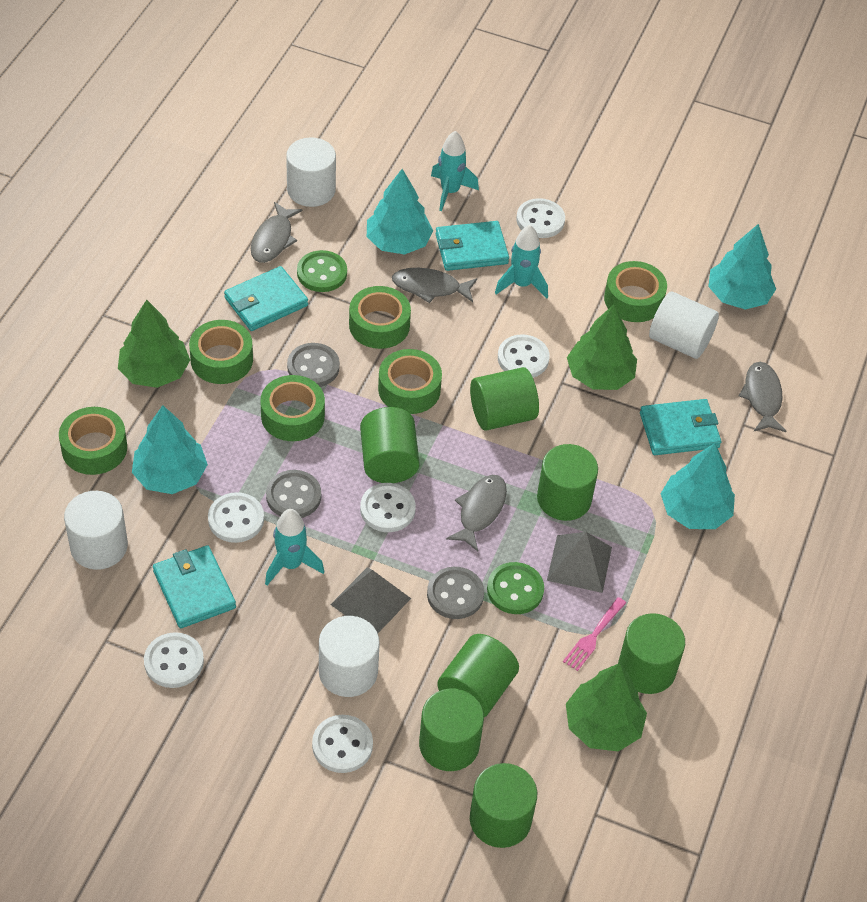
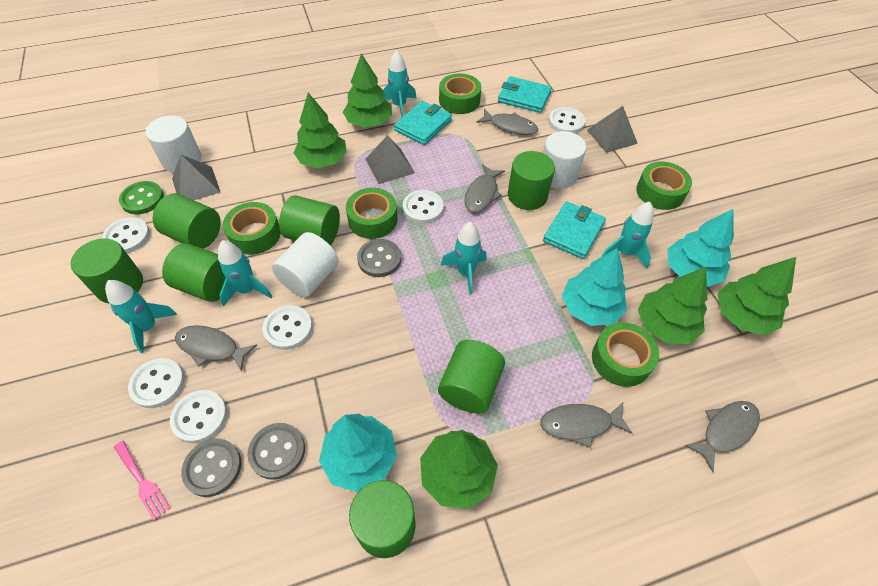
green button: 2 -> 1
green tape: 6 -> 5
green tree: 3 -> 5
grey fish: 4 -> 5
grey pyramid: 2 -> 3
turquoise rocket: 3 -> 5
turquoise tree: 4 -> 3
turquoise wallet: 4 -> 3
white cylinder: 4 -> 3

